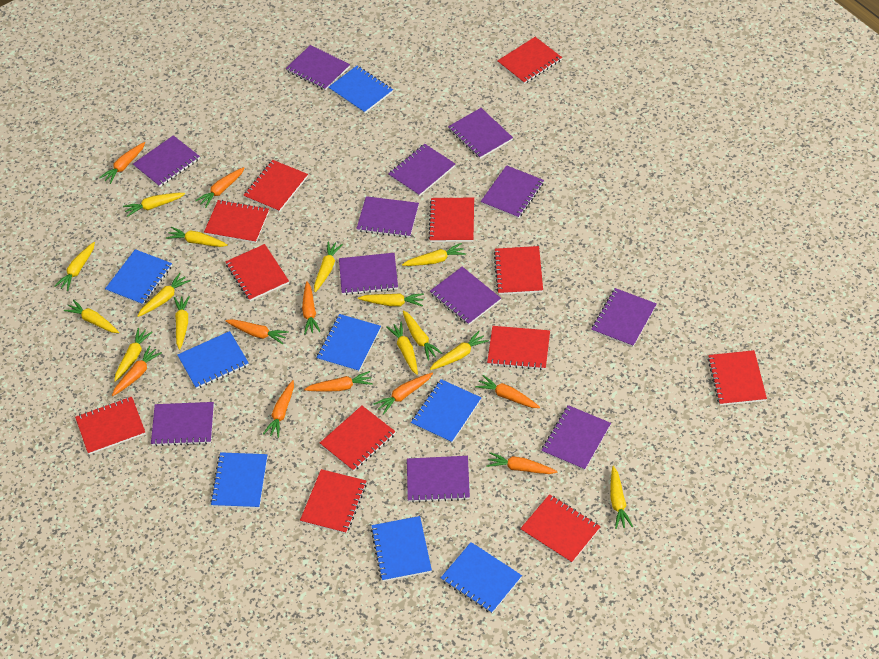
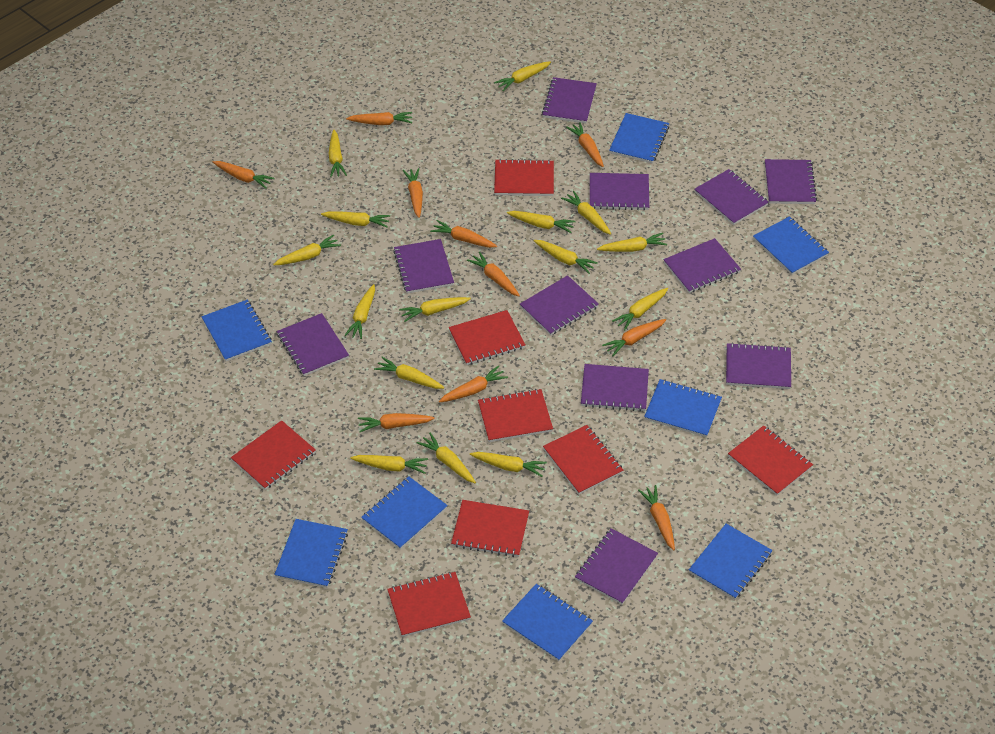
purple notebook: 12 -> 11
red notebook: 12 -> 8
yellow carrot: 14 -> 15

